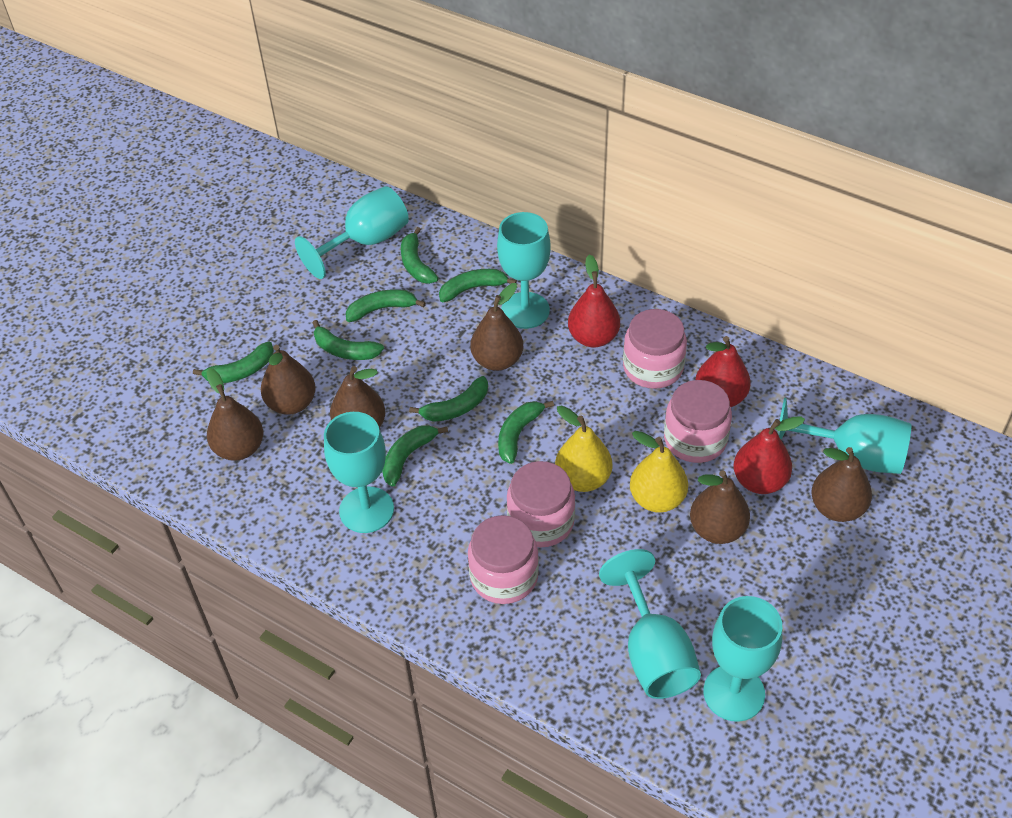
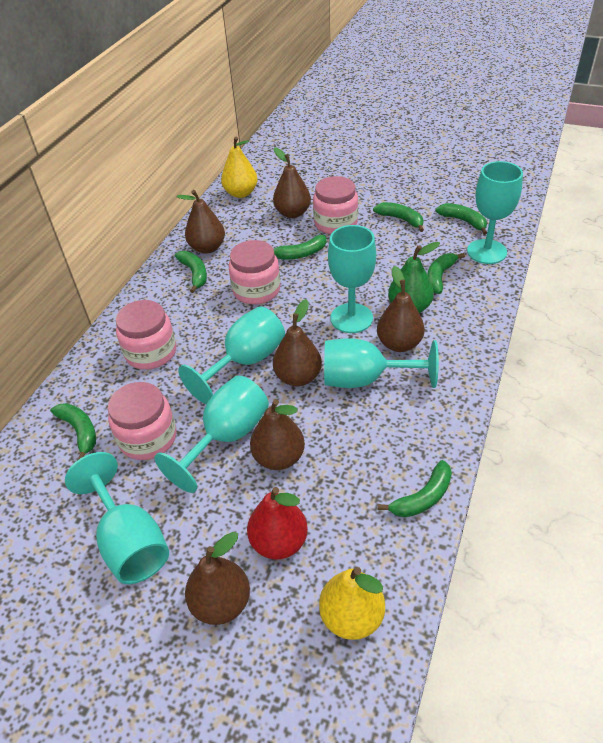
green banana: 8 -> 7
green pear: 0 -> 1
red pear: 3 -> 1

